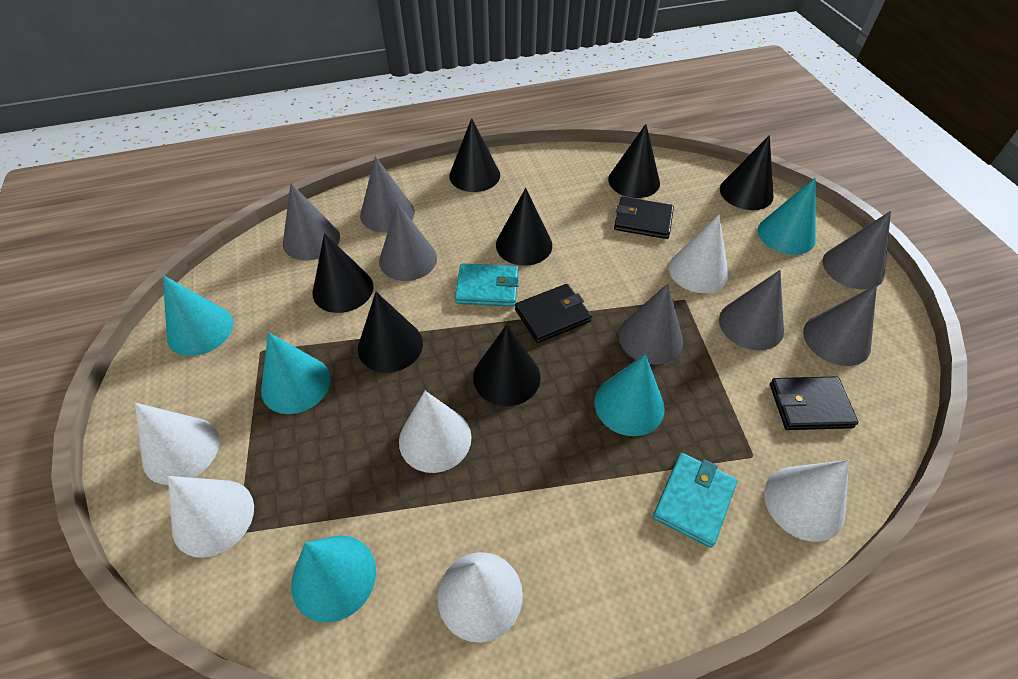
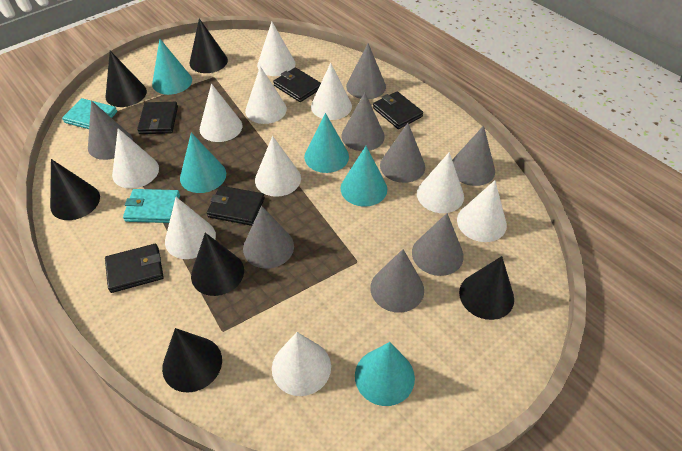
black cone: 7 -> 6
black wallet: 3 -> 5
grey cone: 7 -> 8
white cone: 6 -> 10

